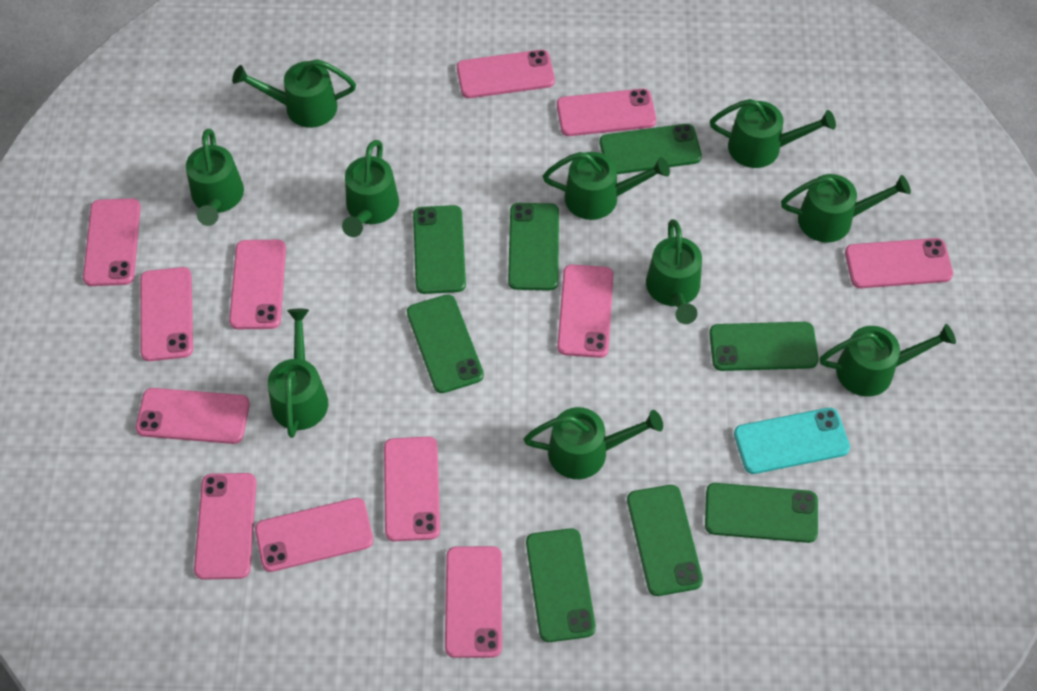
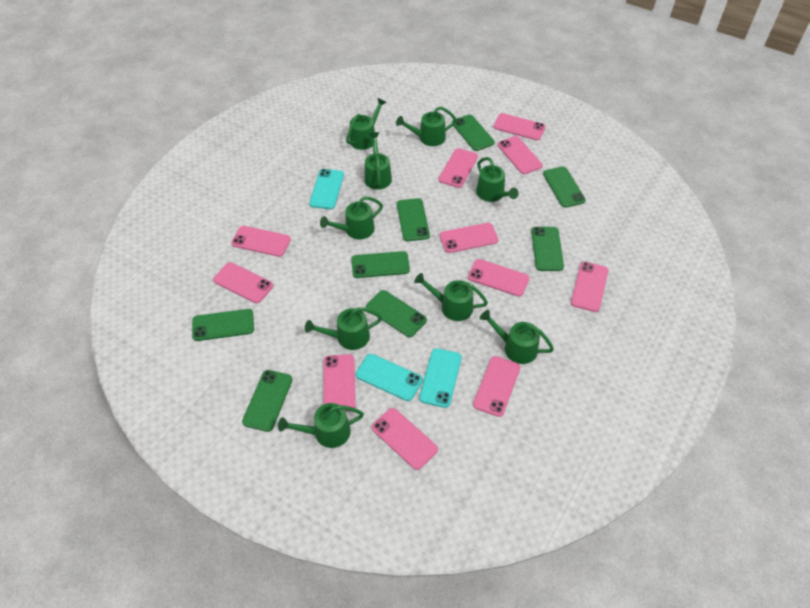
green watering can: 10 -> 9
pink phone: 12 -> 11
turquoise phone: 1 -> 3

